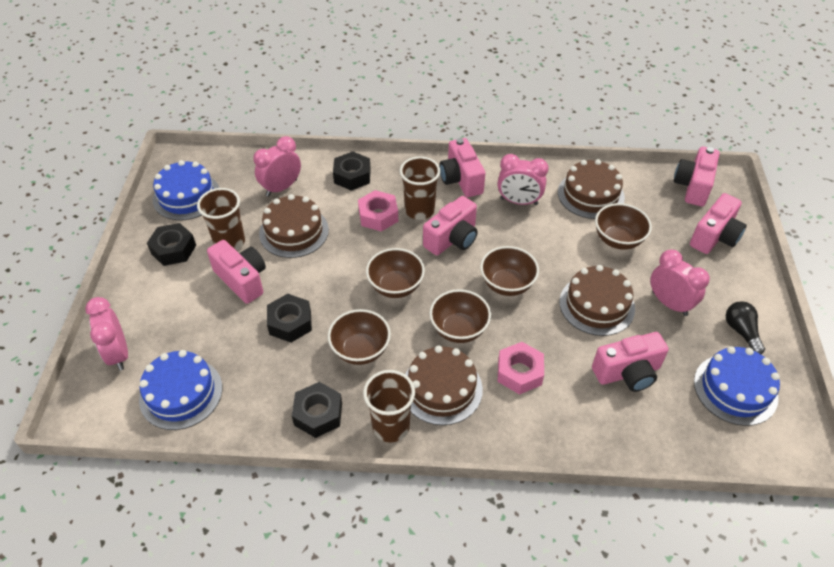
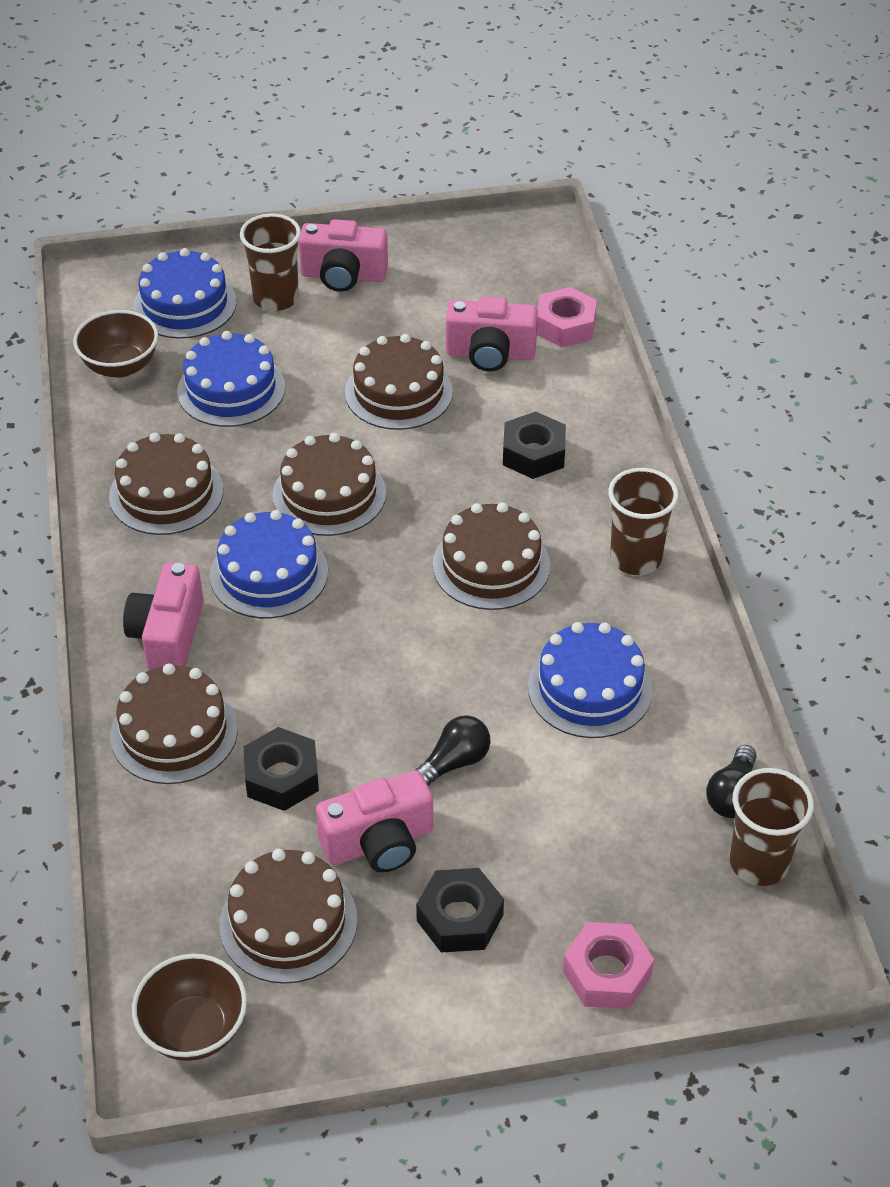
black light bulb: 1 -> 2
black nut: 4 -> 3
blue cake: 3 -> 4
brown bowl: 5 -> 2
brown cake: 4 -> 6
pink camera: 6 -> 4
pink clock: 4 -> 0

